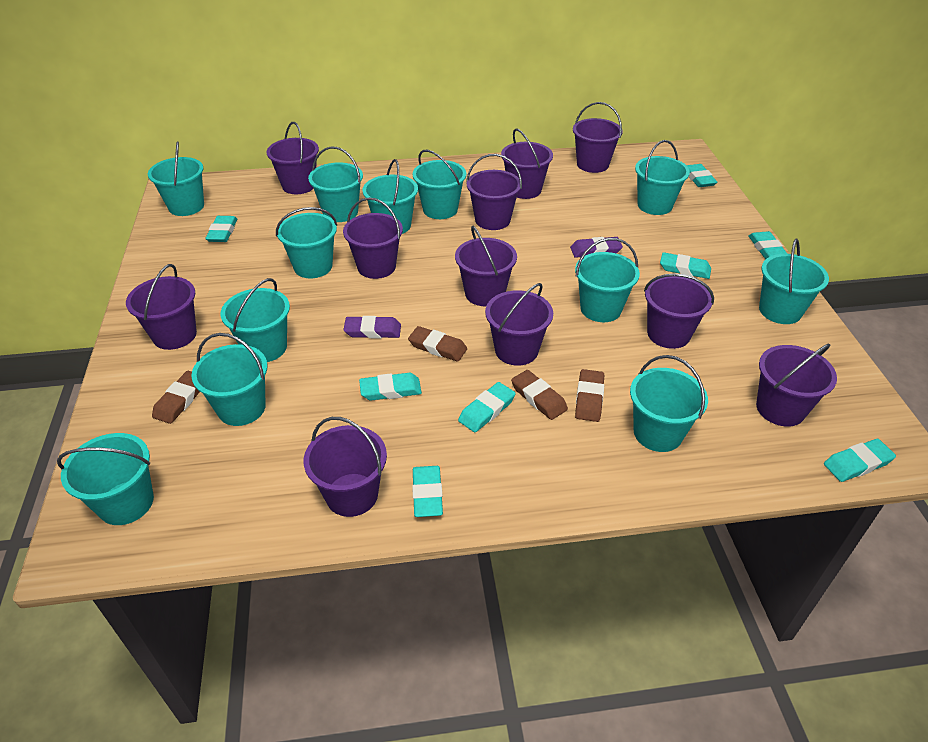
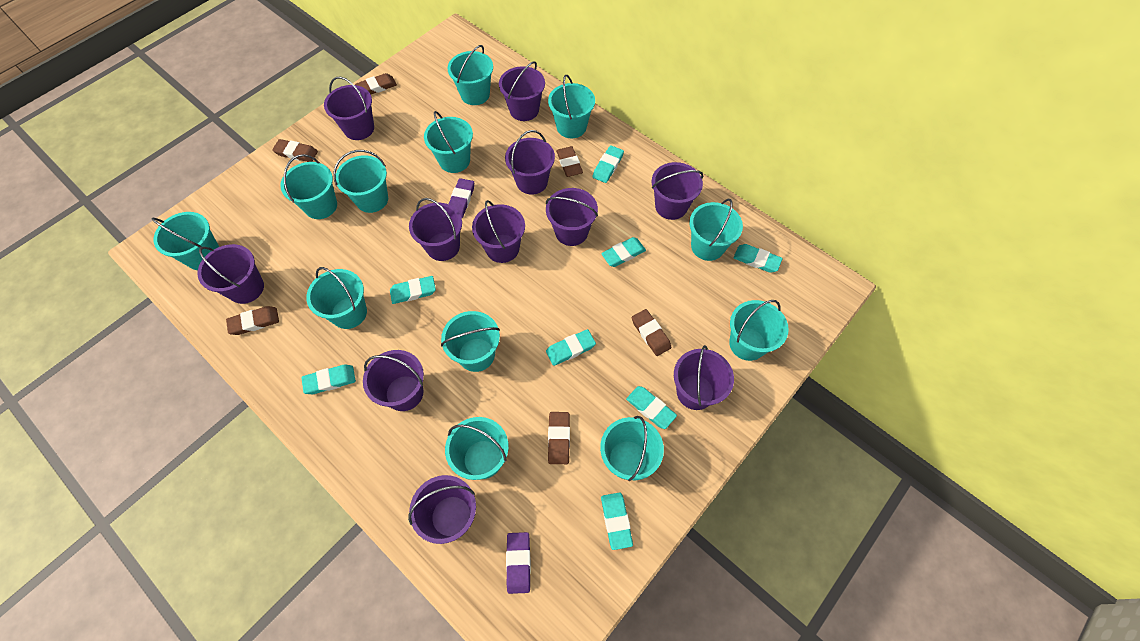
brown eraser: 4 -> 6

